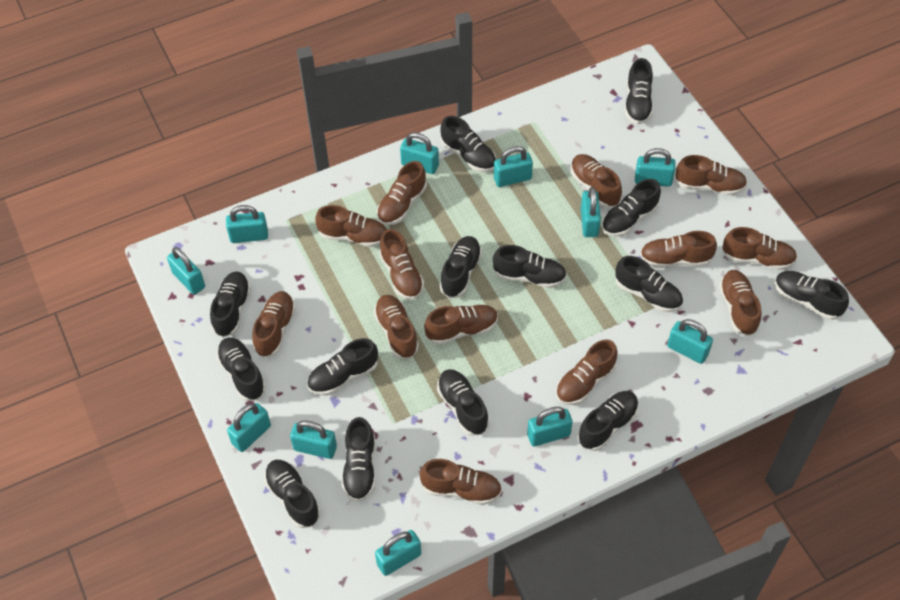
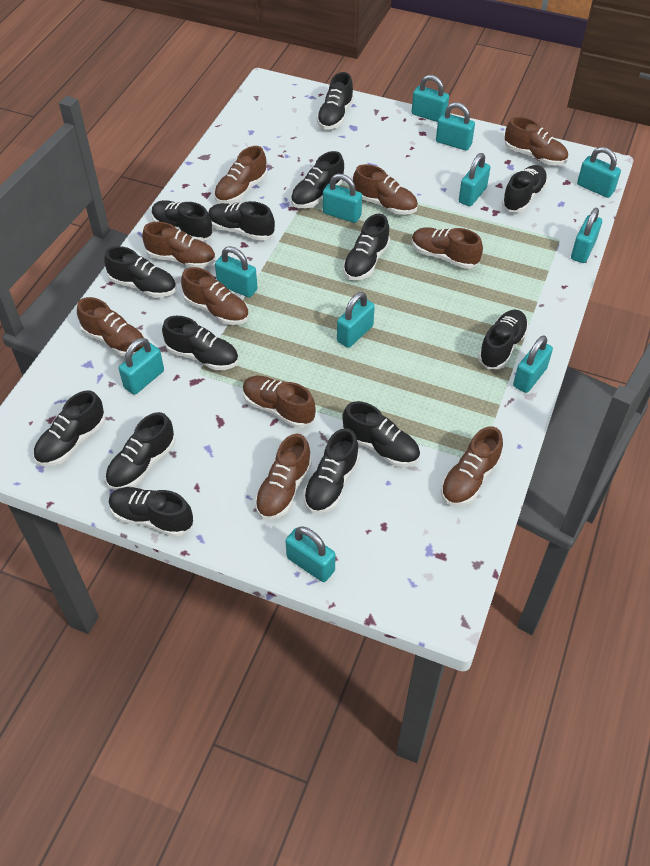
brown shoe: 13 -> 10

